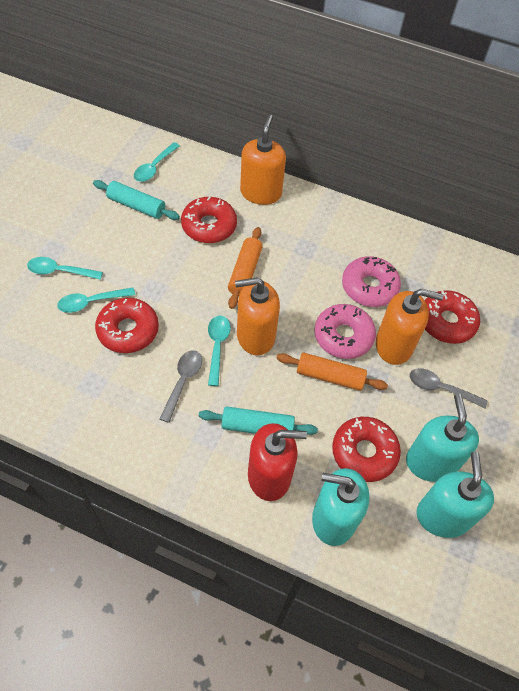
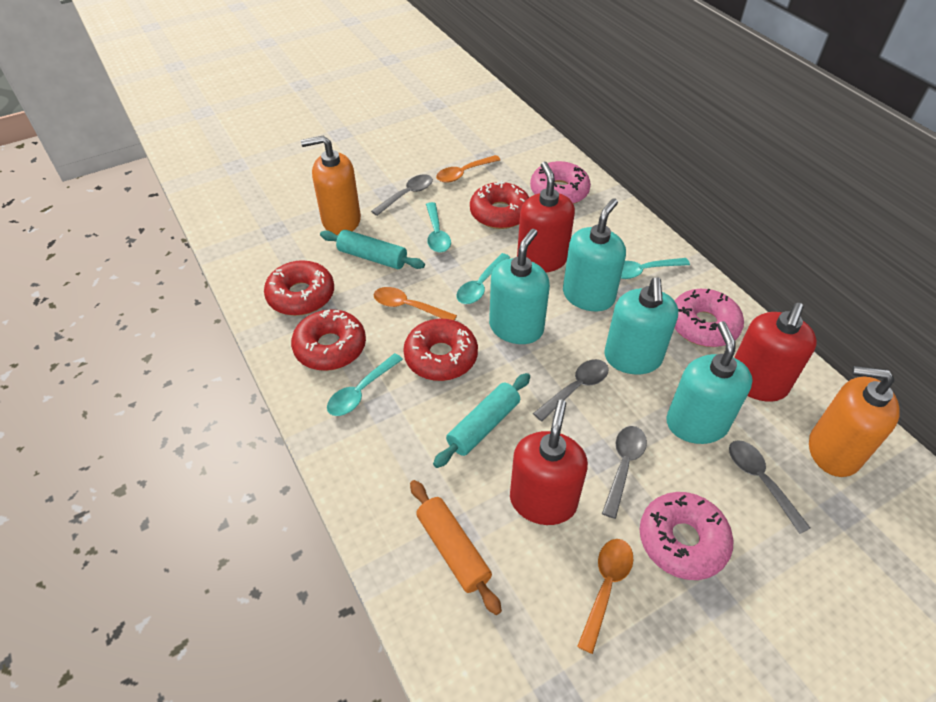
grey spoon: 2 -> 4
orange rolling pin: 2 -> 1
orange soap dispenser: 3 -> 2
orange spoon: 0 -> 3
pink donut: 2 -> 3
red soap dispenser: 1 -> 3
turquoise soap dispenser: 3 -> 4

